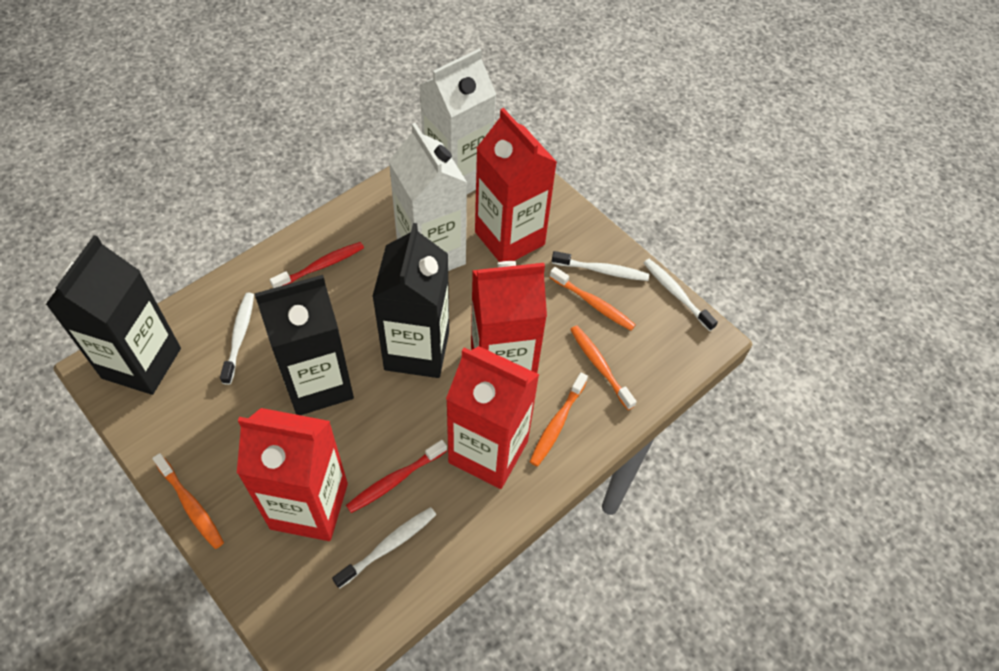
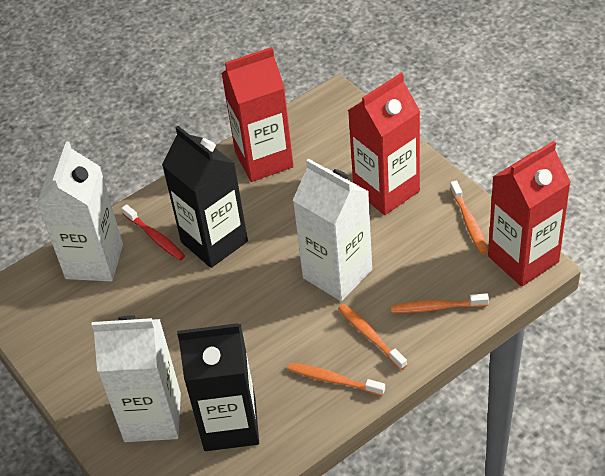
black carton: 3 -> 2
red carton: 4 -> 3
red toothbrush: 2 -> 1
white carton: 2 -> 3
white toothbrush: 4 -> 0

